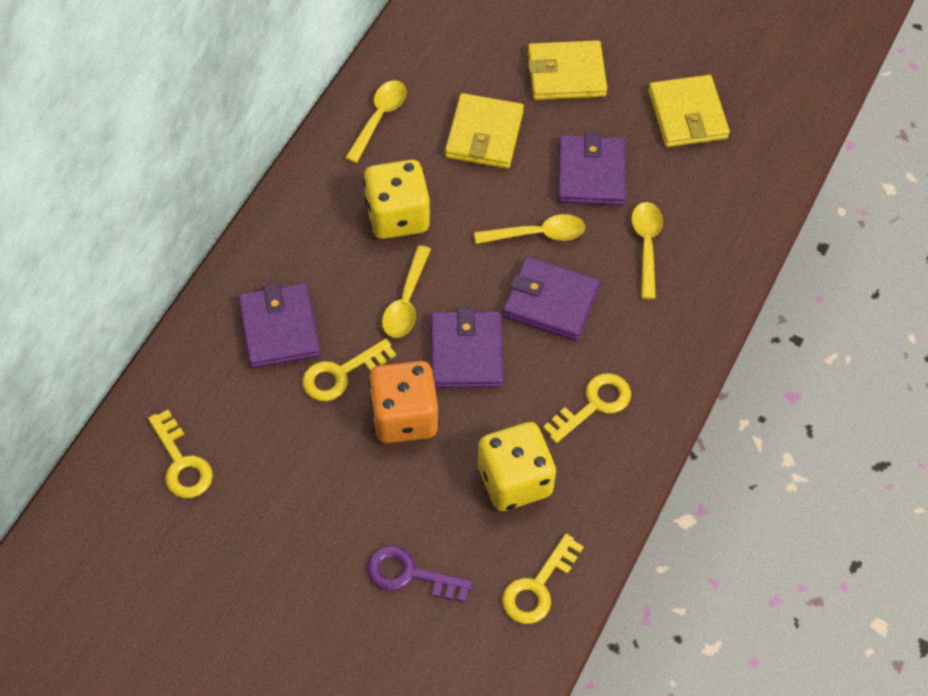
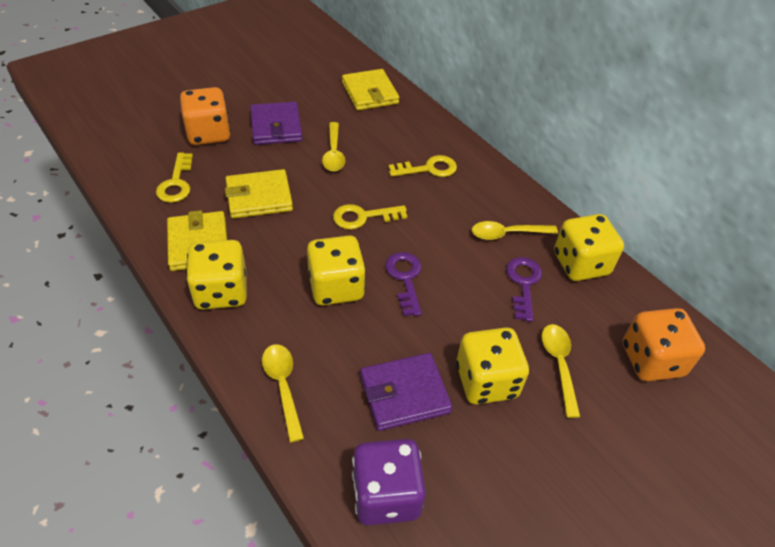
orange dice: 1 -> 2
purple dice: 0 -> 1
purple key: 1 -> 2
purple wallet: 4 -> 2
yellow dice: 2 -> 4
yellow key: 4 -> 3

